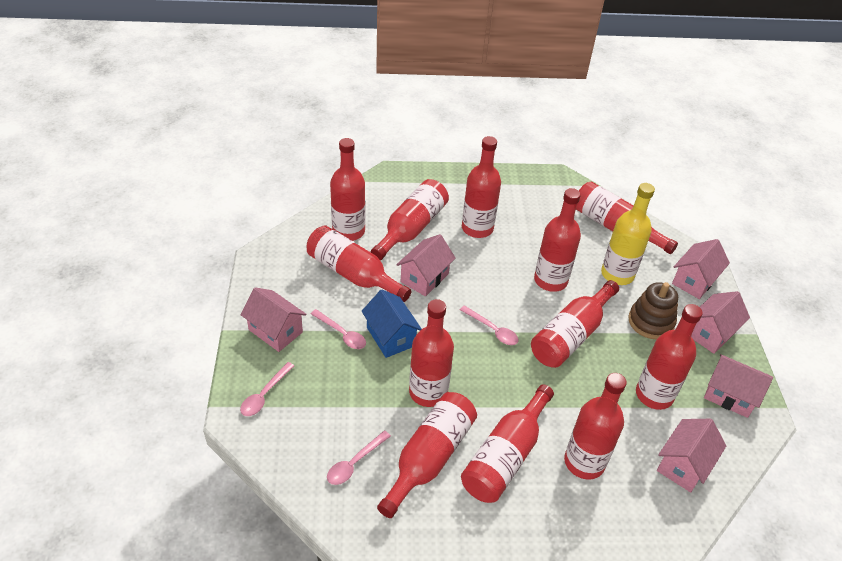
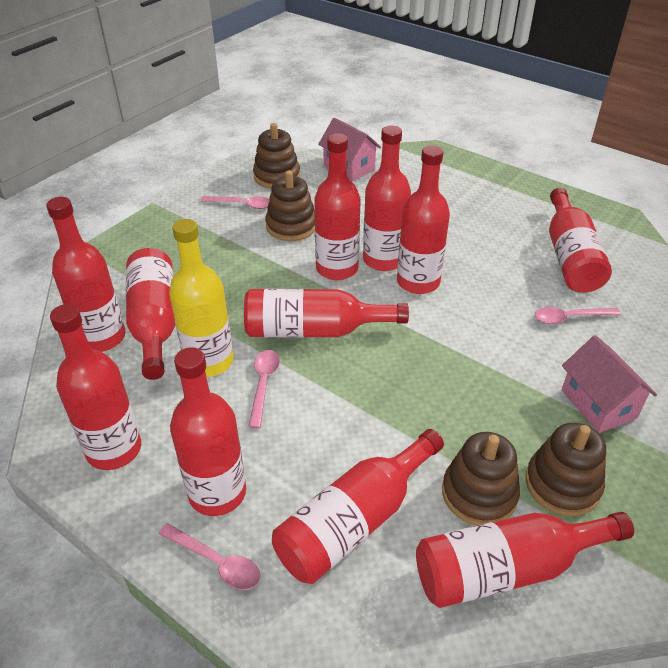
blue house: 1 -> 0
brown stacking toy: 1 -> 4
pink house: 6 -> 2
red bottle: 12 -> 11

